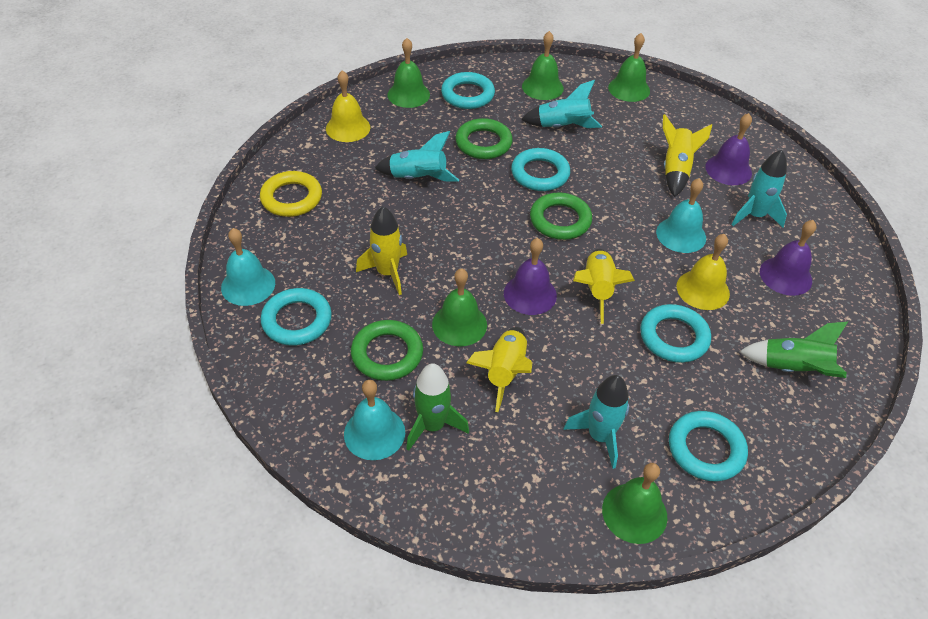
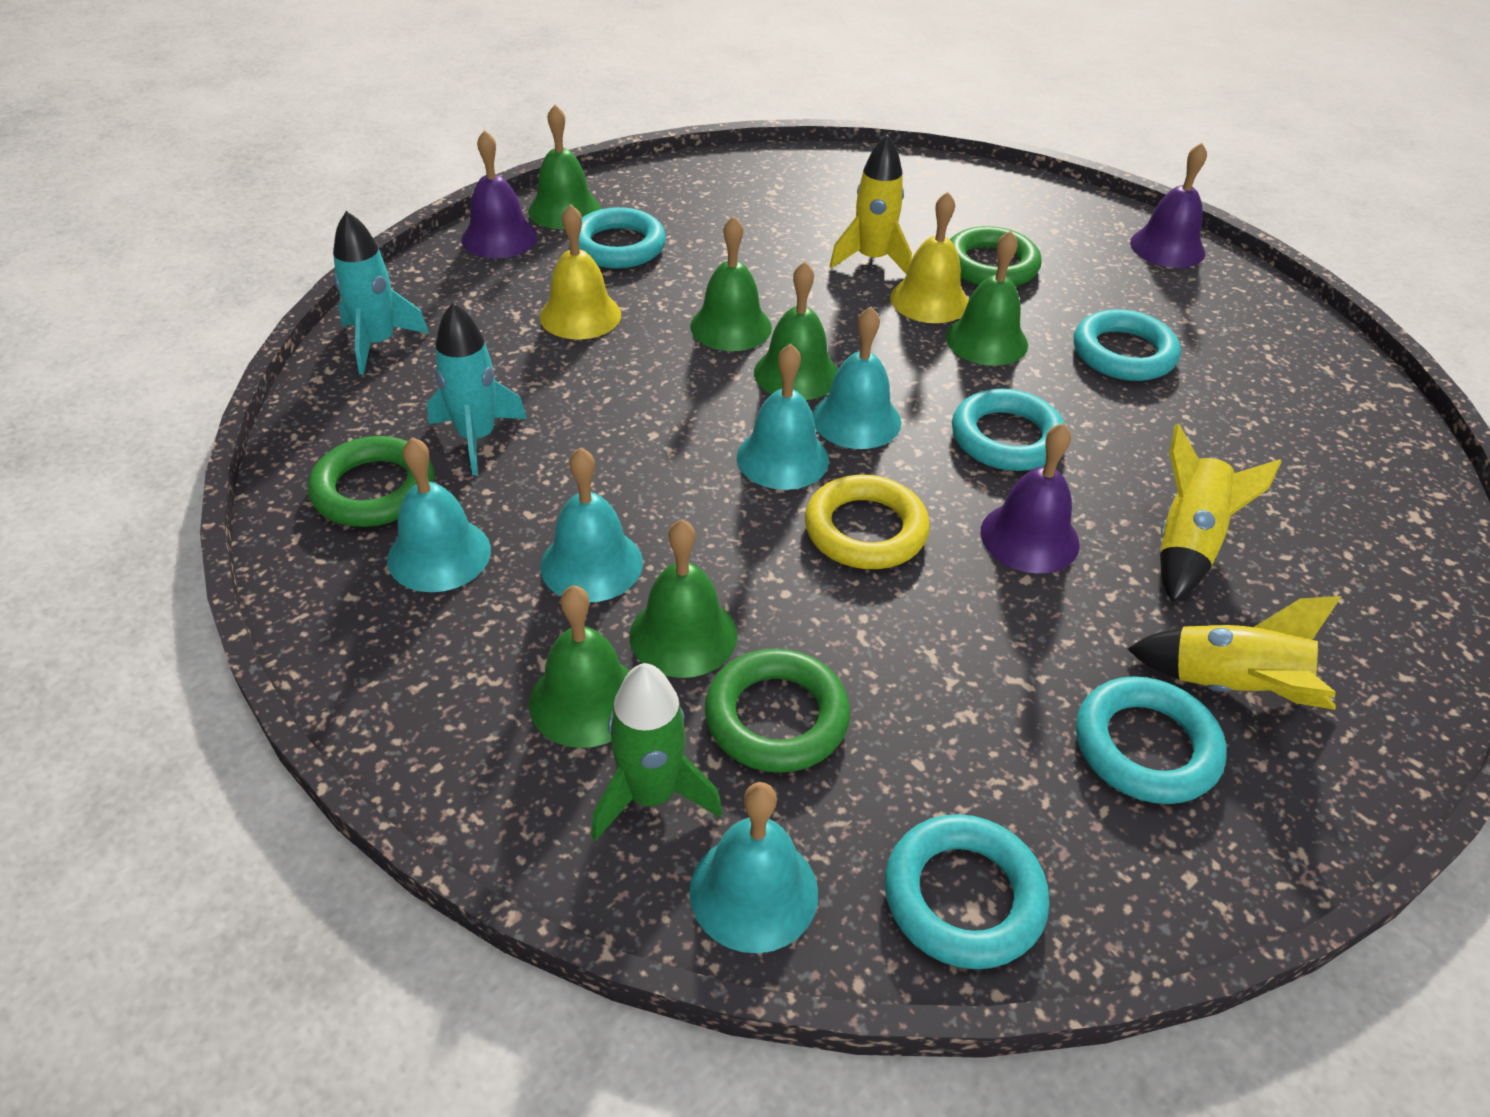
green bell: 5 -> 6
green rocket: 2 -> 1
turquoise bell: 3 -> 5
turquoise rocket: 4 -> 2
yellow rocket: 4 -> 3

